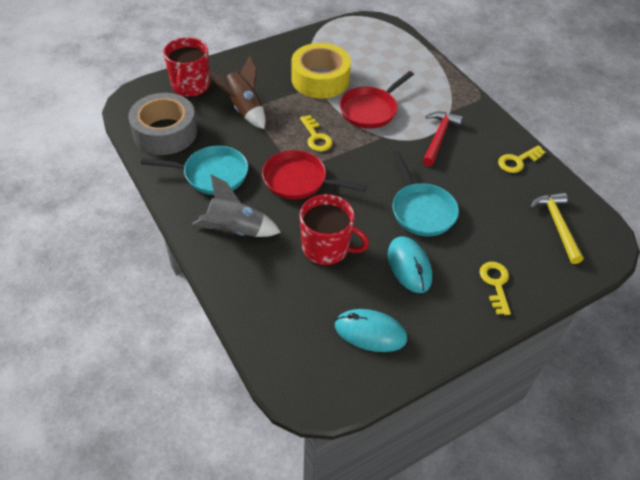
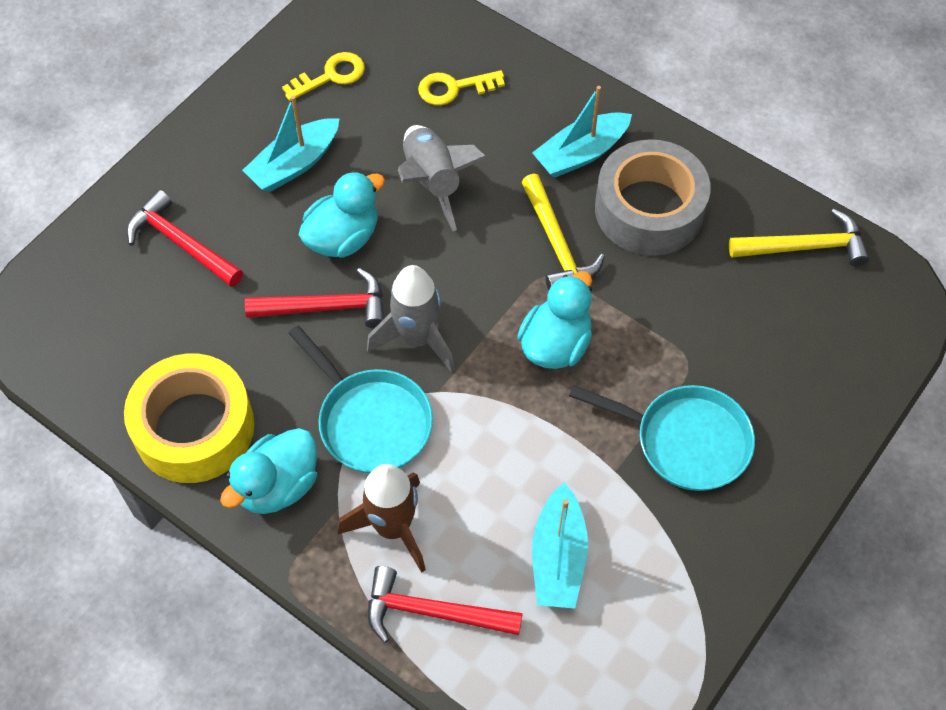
grey rocket: 1 -> 2
red hammer: 1 -> 3
red mug: 2 -> 0
red pan: 2 -> 0
turquoise boat: 0 -> 3
turquoise duck: 0 -> 3
turquoise mouse: 2 -> 0
yellow hammer: 1 -> 2
yellow key: 3 -> 2

